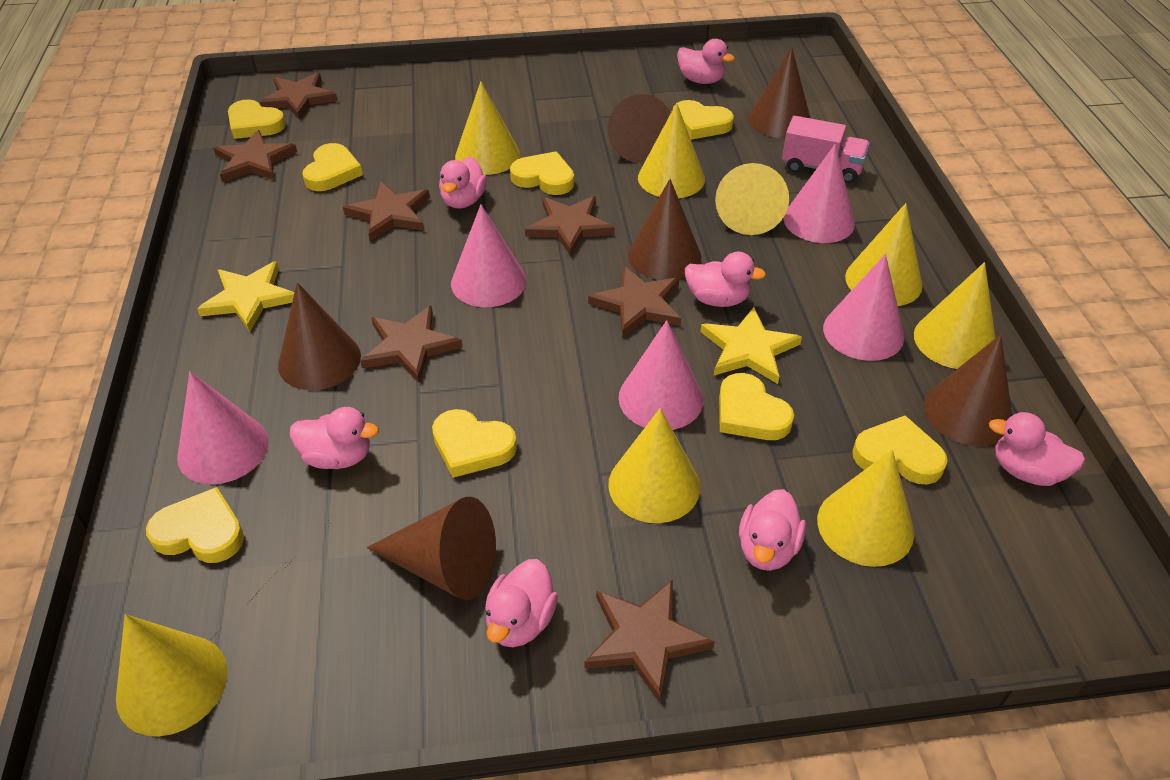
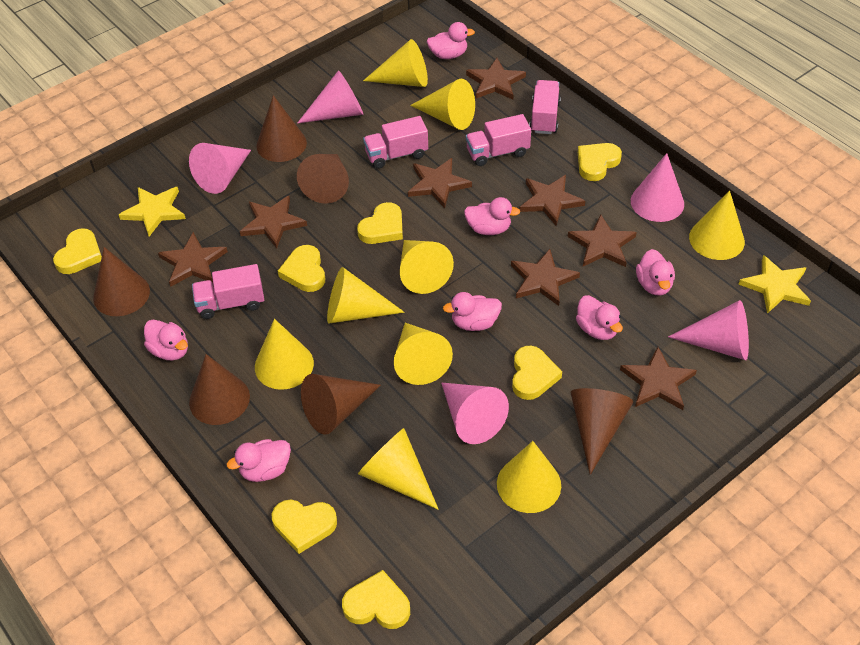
brown star: 7 -> 8
pink truck: 1 -> 4
yellow cone: 8 -> 9
yellow heart: 8 -> 7

